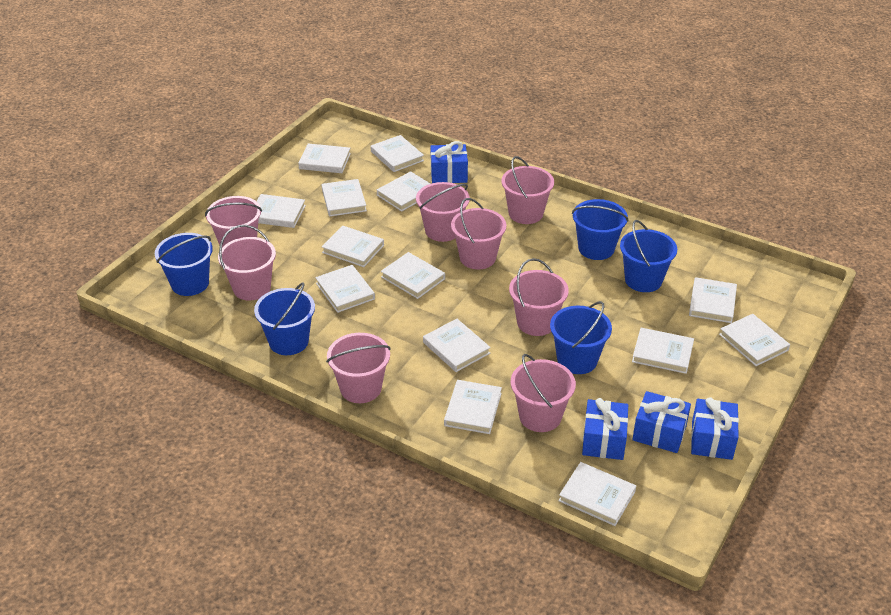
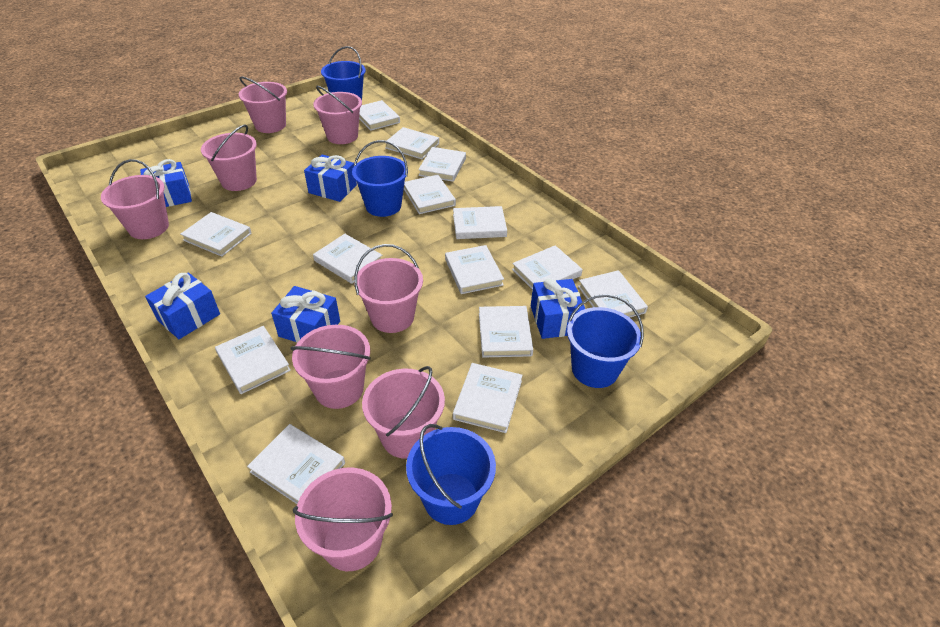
blue bucket: 5 -> 4
blue gift: 4 -> 5

